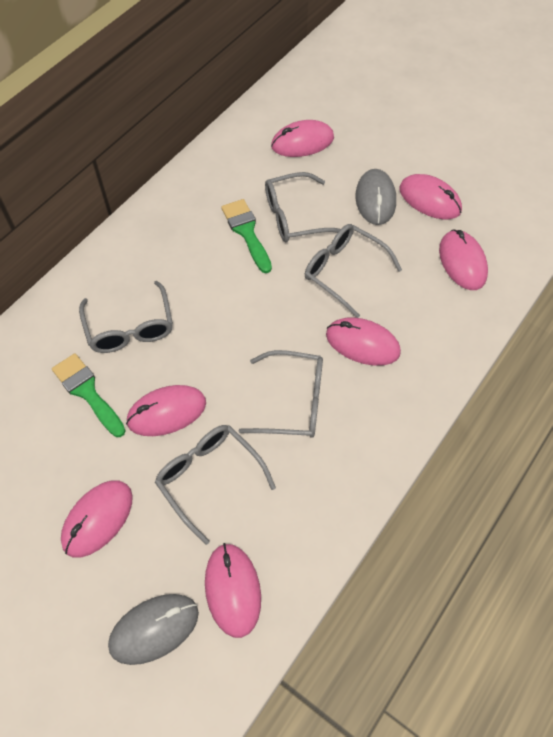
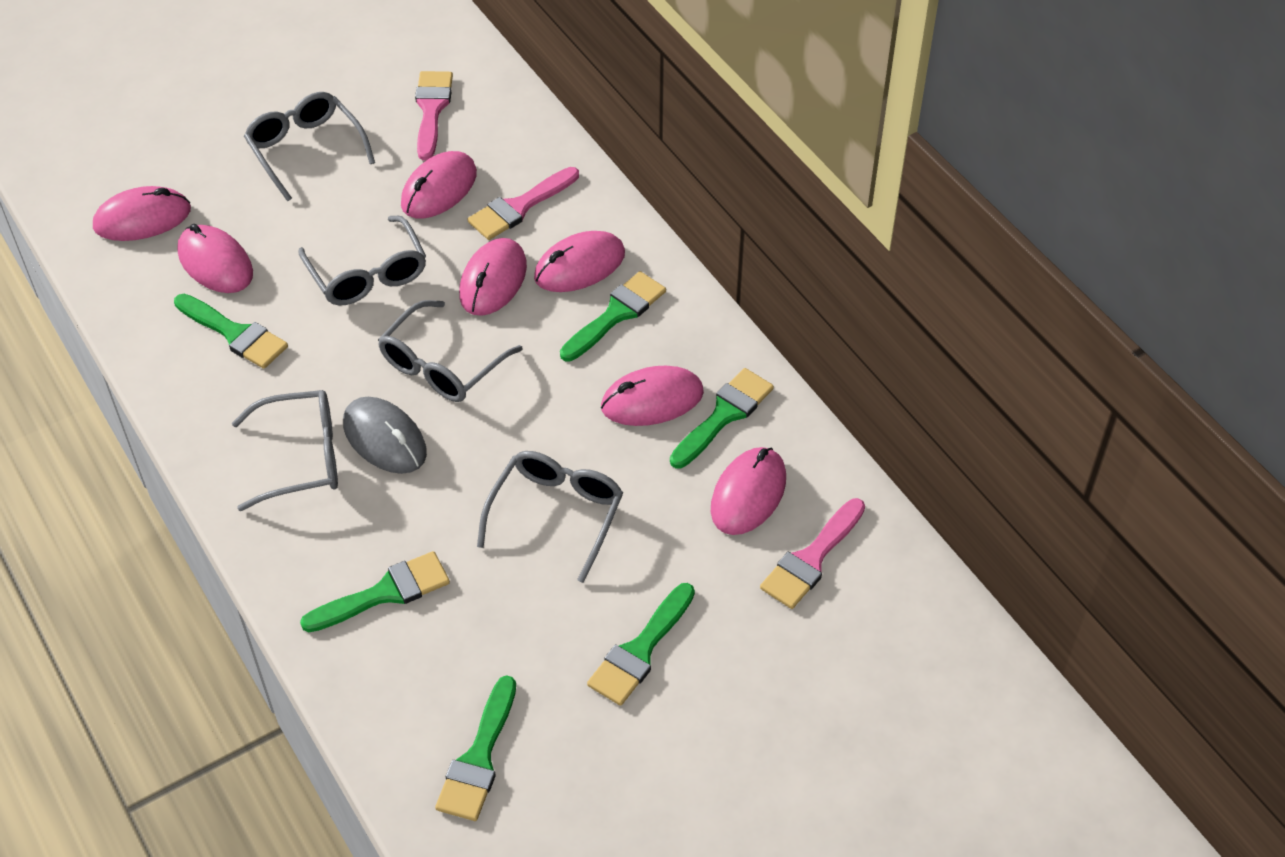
green brush: 2 -> 6
grey mouse: 2 -> 1
pink brush: 0 -> 3

